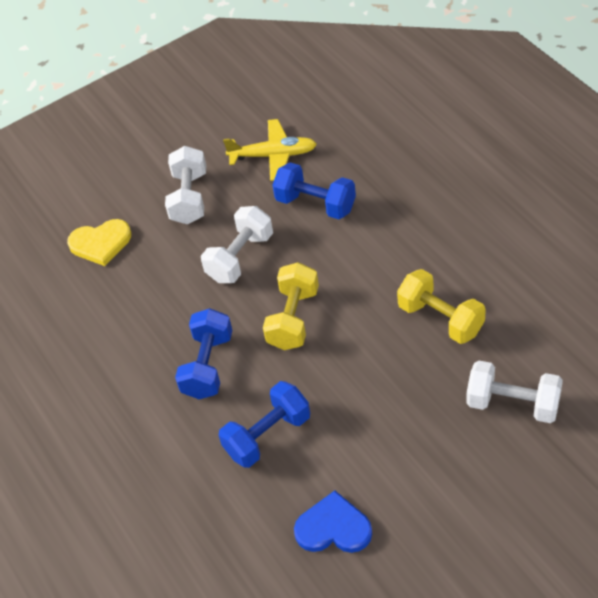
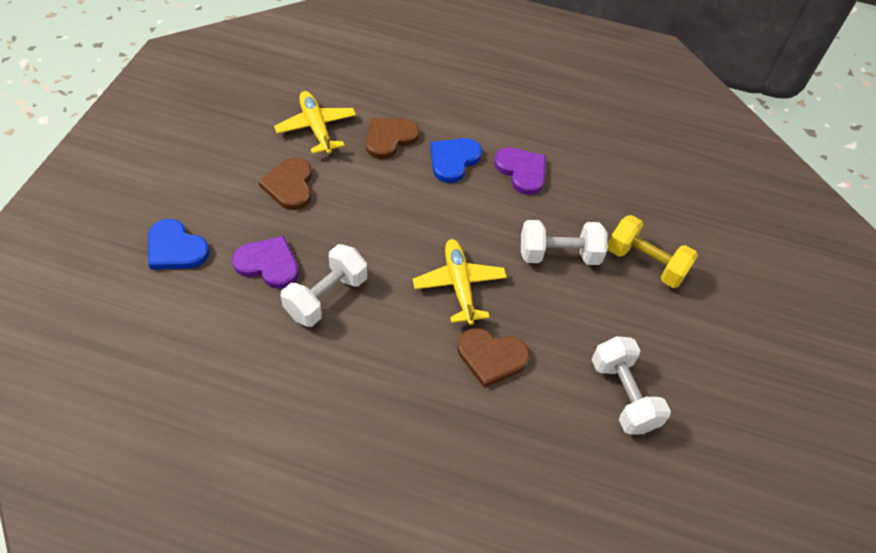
blue dumbbell: 3 -> 0
blue heart: 1 -> 2
brown heart: 0 -> 3
purple heart: 0 -> 2
yellow dumbbell: 2 -> 1
yellow heart: 1 -> 0
yellow plane: 1 -> 2

